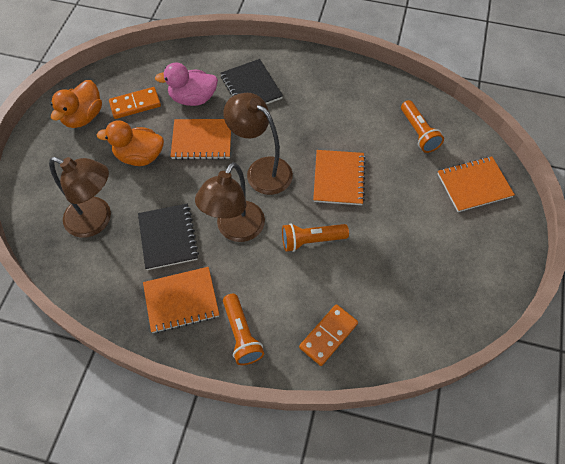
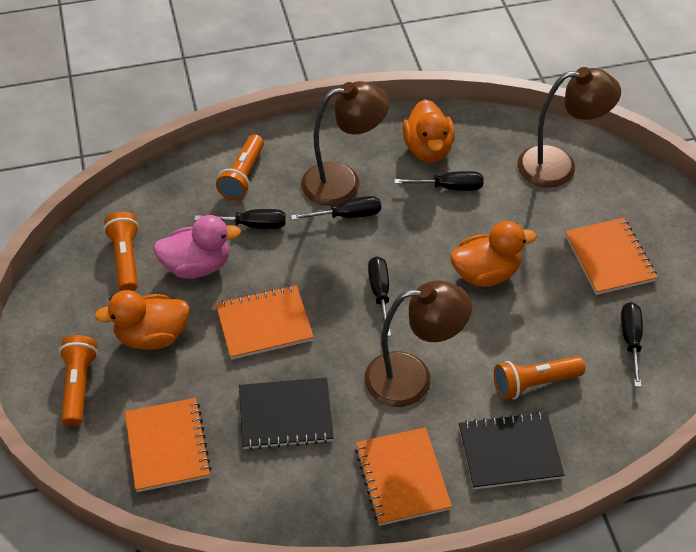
black screwdriver: 0 -> 5
orange domino: 2 -> 0
orange duck: 2 -> 3
orange flashlight: 3 -> 4

